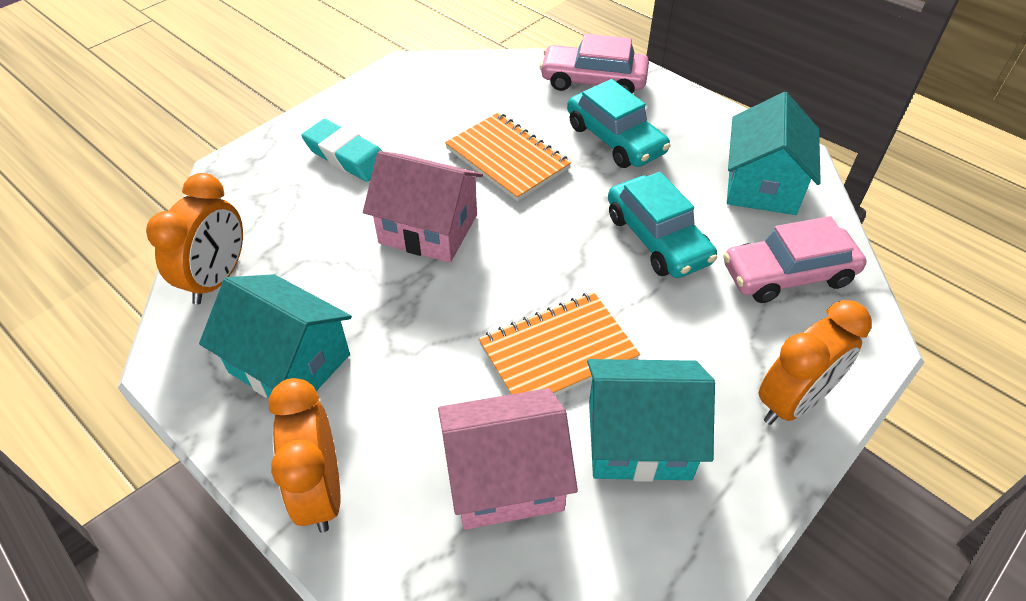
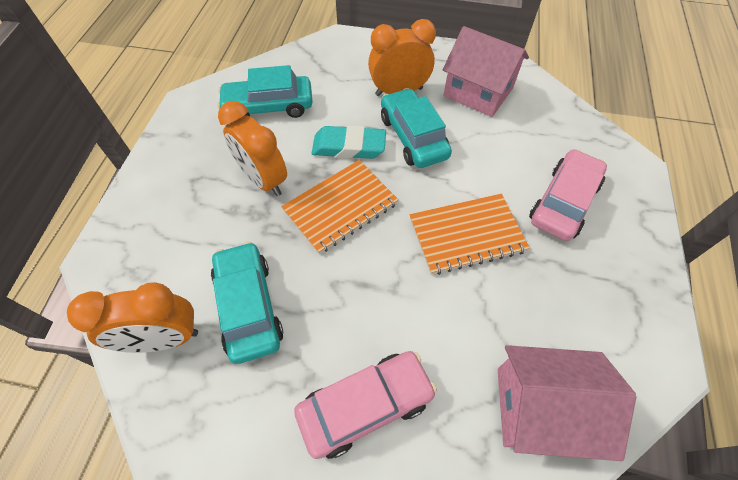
turquoise car: 2 -> 3
turquoise house: 3 -> 0

